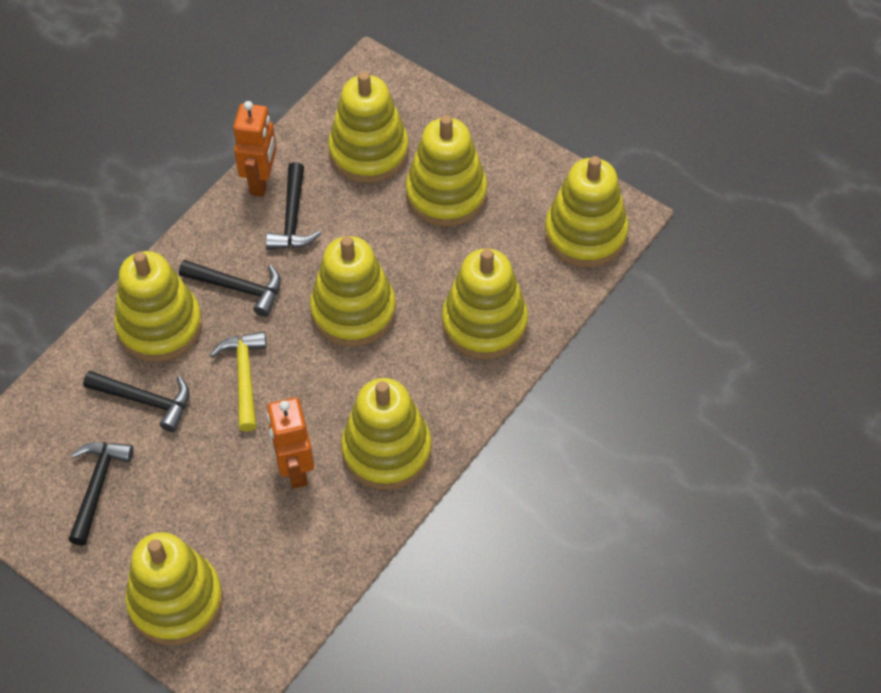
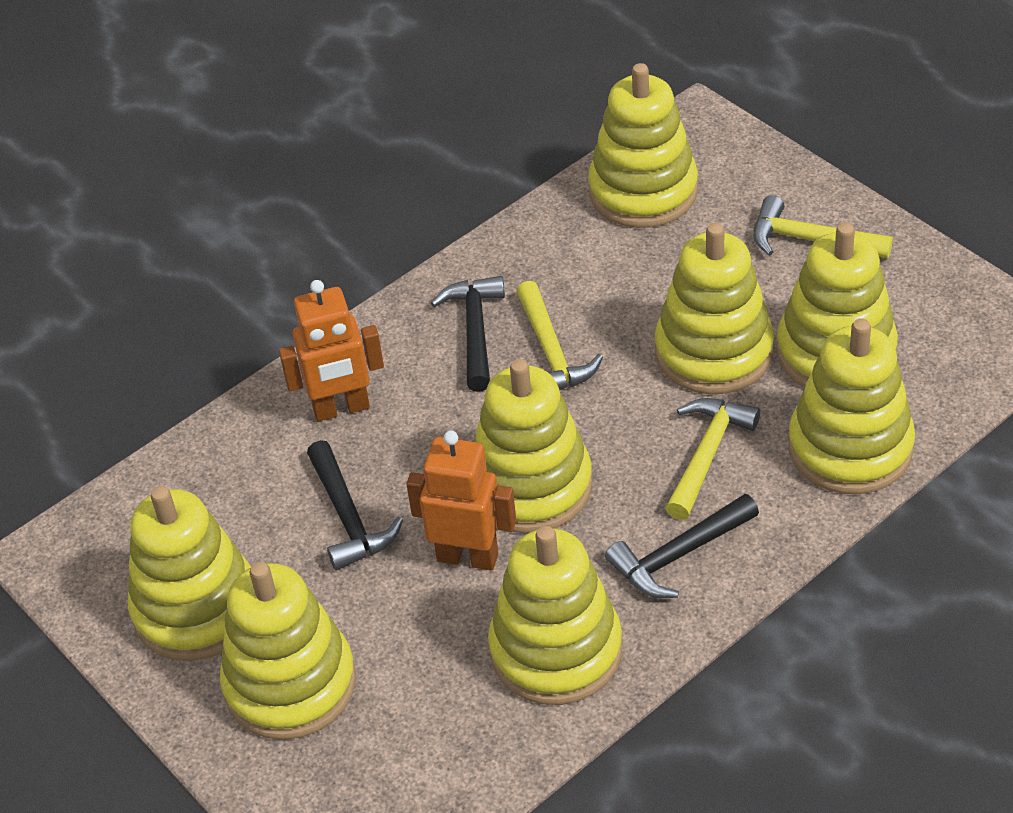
black hammer: 4 -> 3
yellow hammer: 1 -> 3

